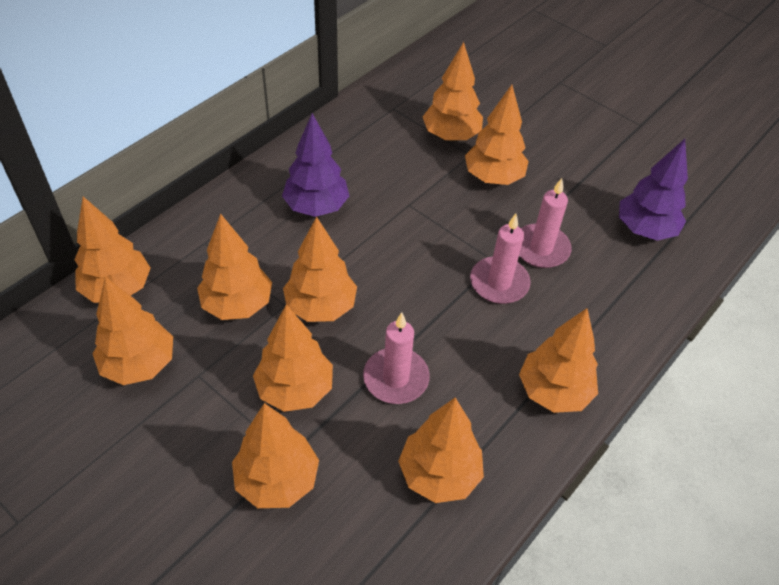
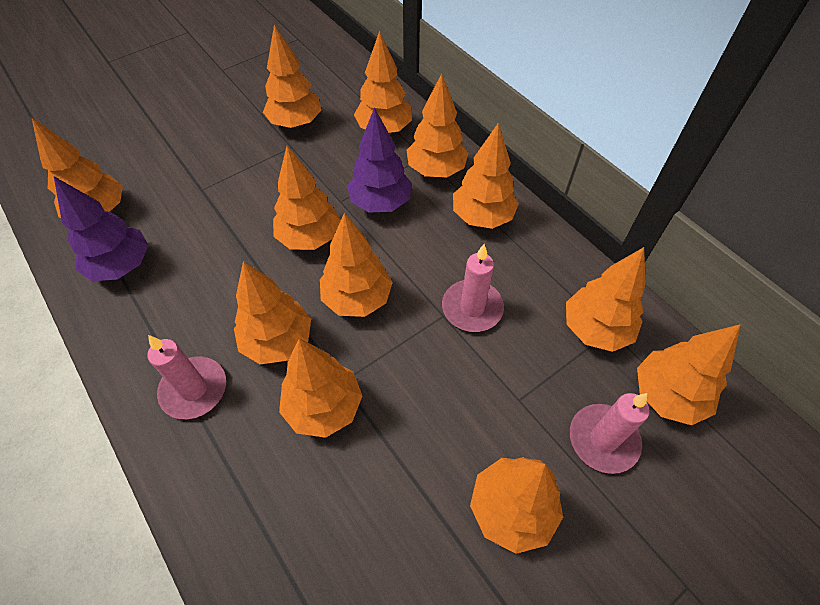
orange tree: 10 -> 12

